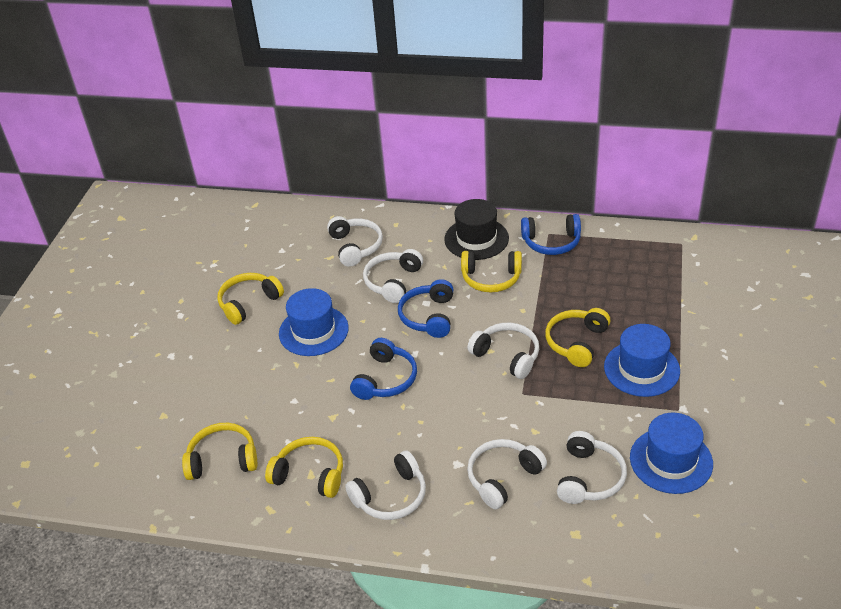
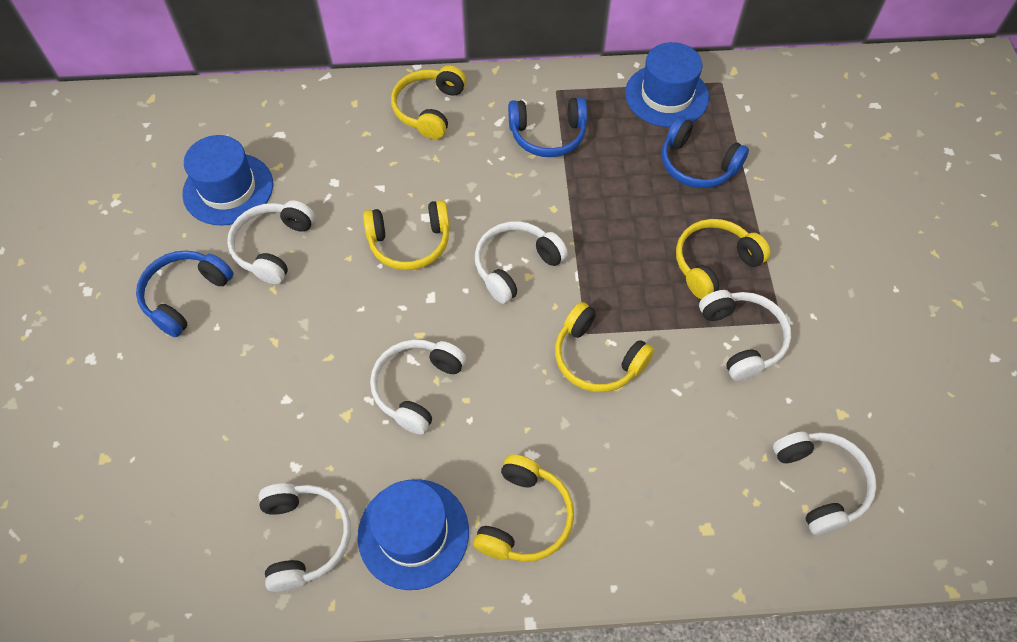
black hat: 1 -> 0

